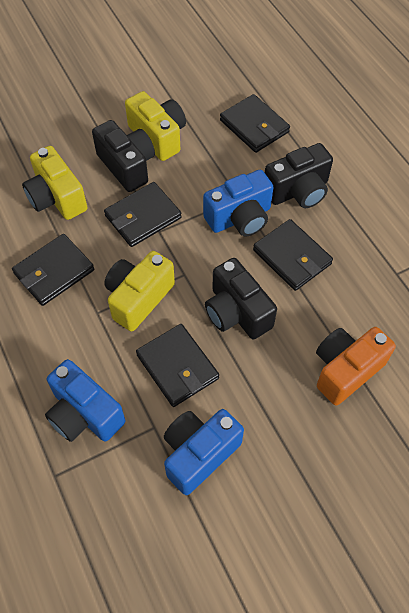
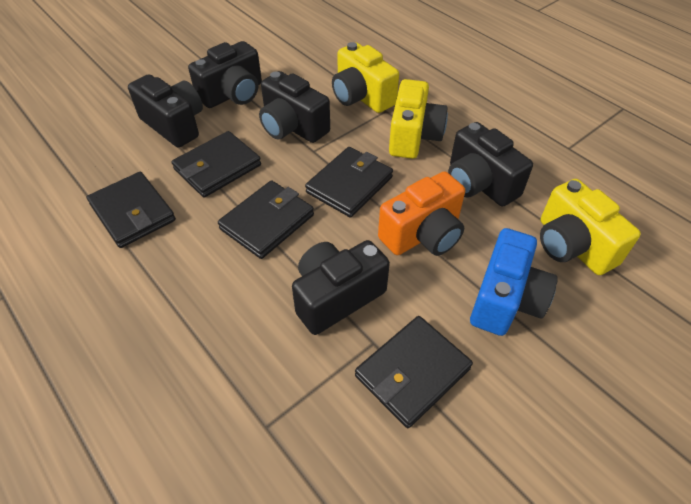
black camera: 3 -> 5
blue camera: 3 -> 1

